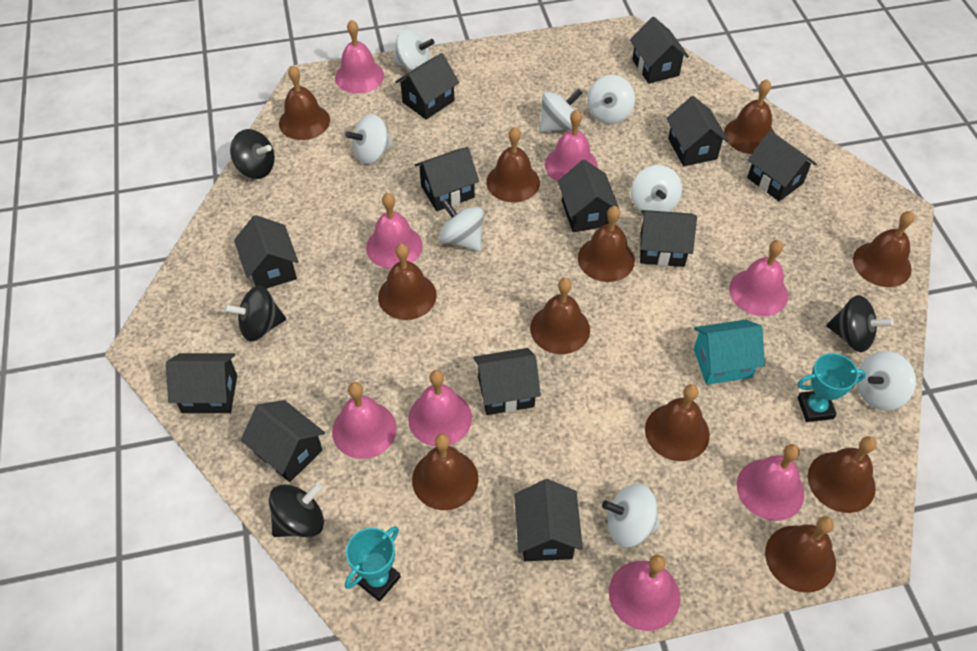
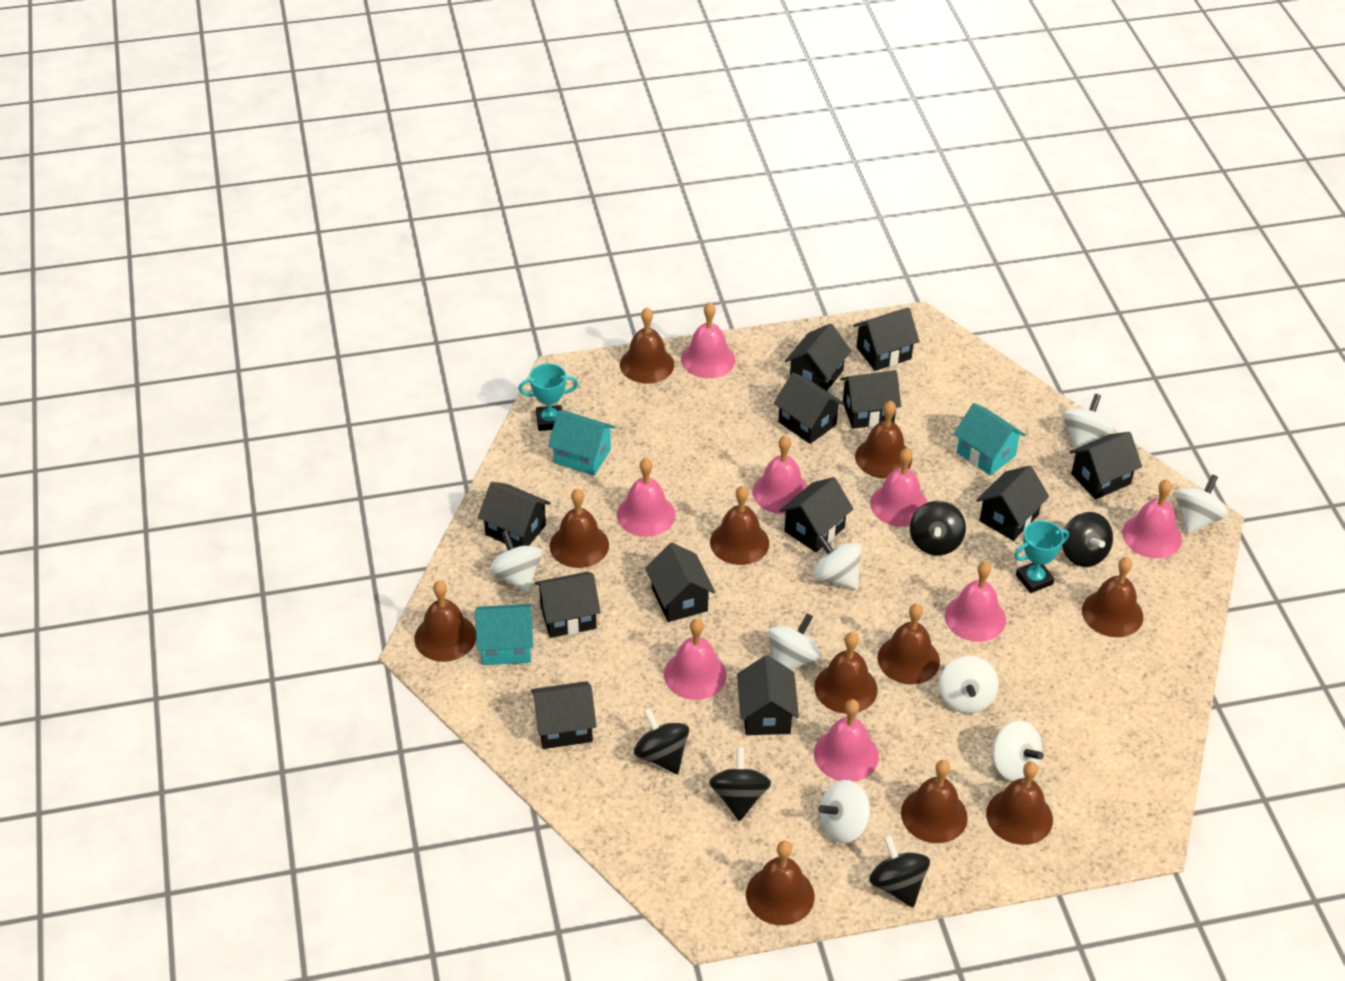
black spinning top: 4 -> 5
turquoise house: 1 -> 3

